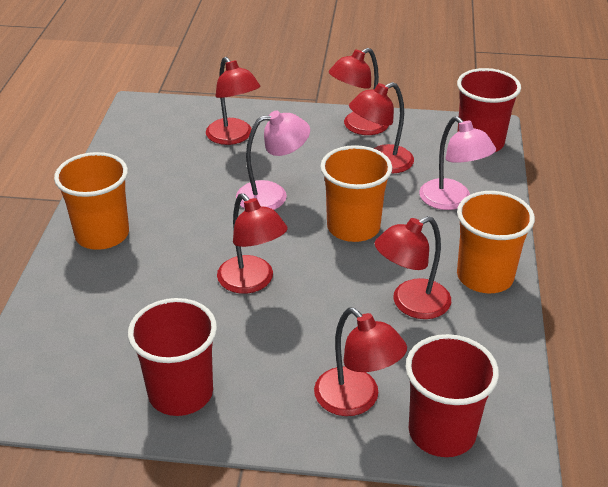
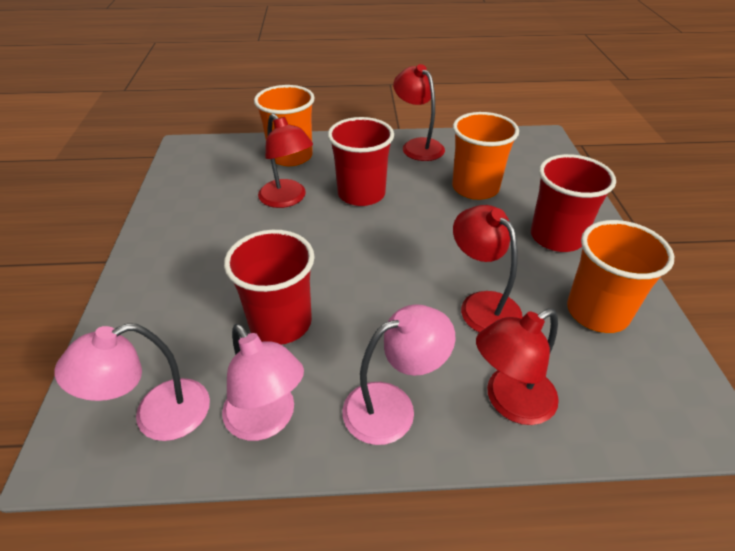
pink lamp: 2 -> 3
red lamp: 6 -> 4

